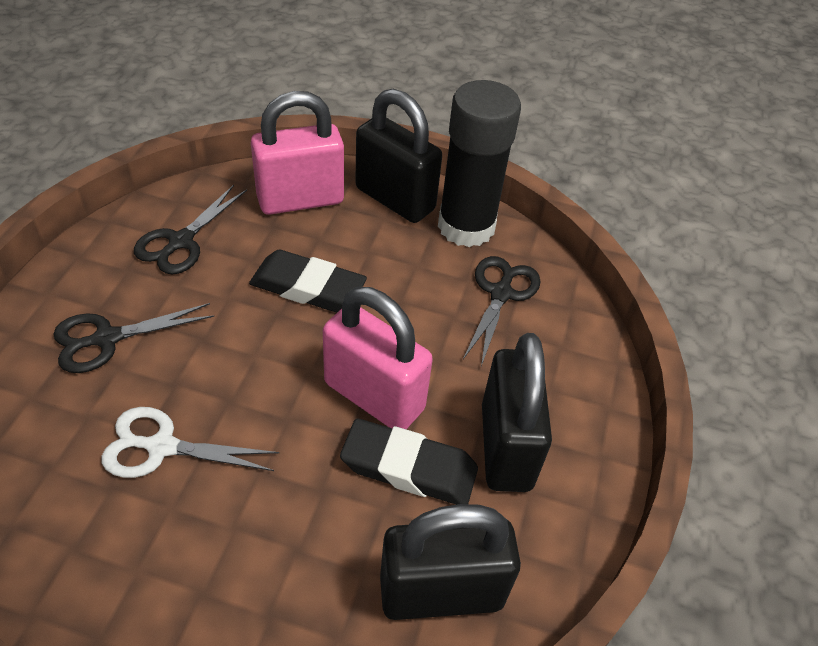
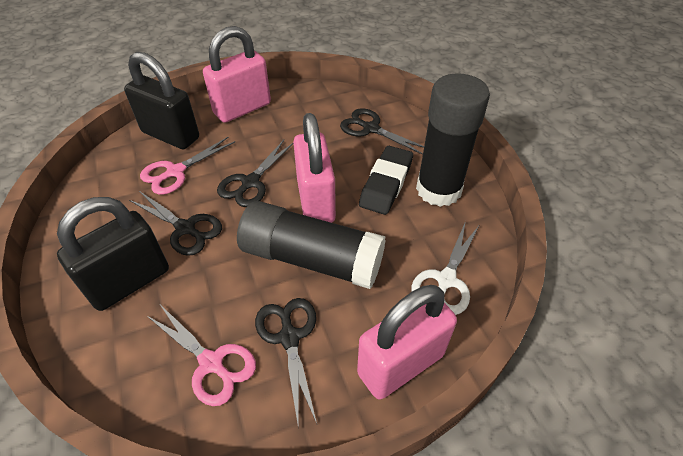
black eraser: 2 -> 1
black glue stick: 1 -> 2
black padlock: 3 -> 2
black scissors: 3 -> 4
pink padlock: 2 -> 3
pink scissors: 0 -> 2

